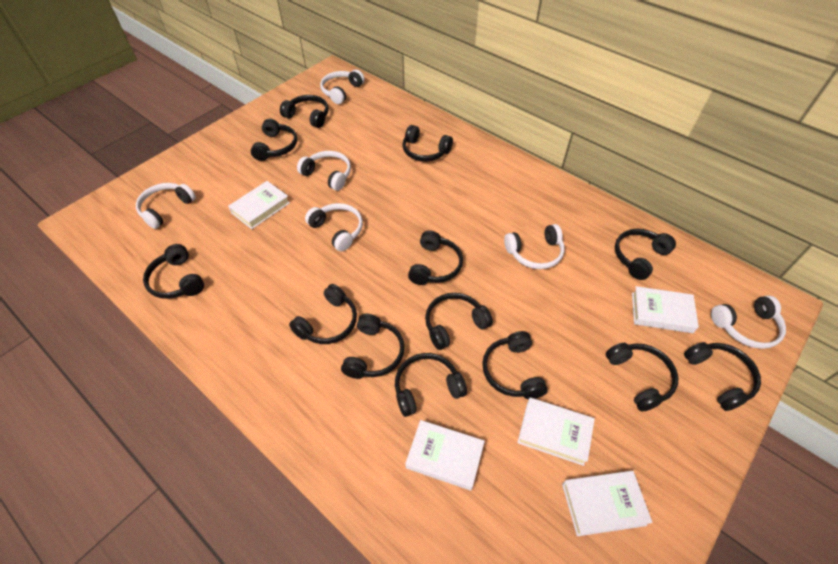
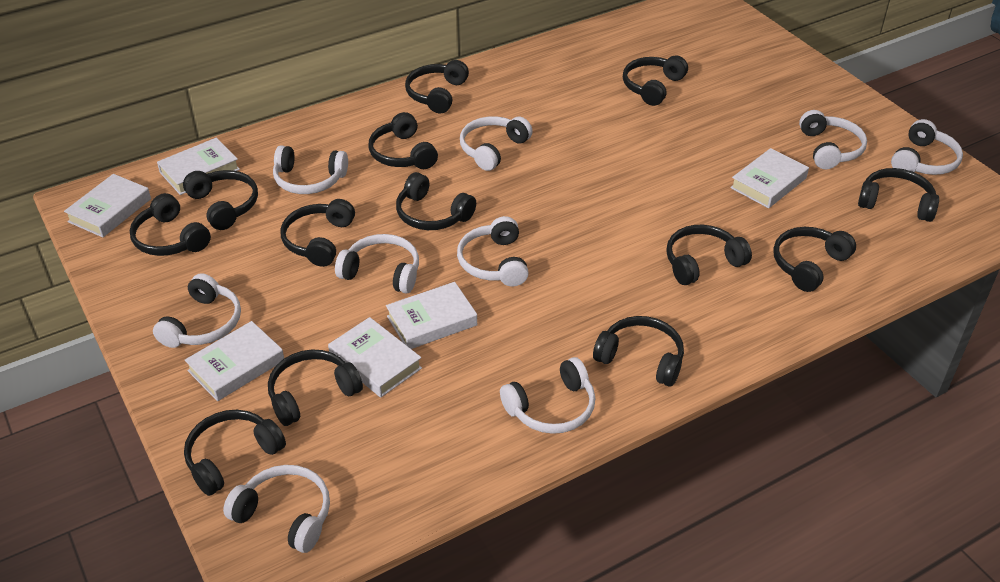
white book: 5 -> 6
white headphones: 6 -> 9

